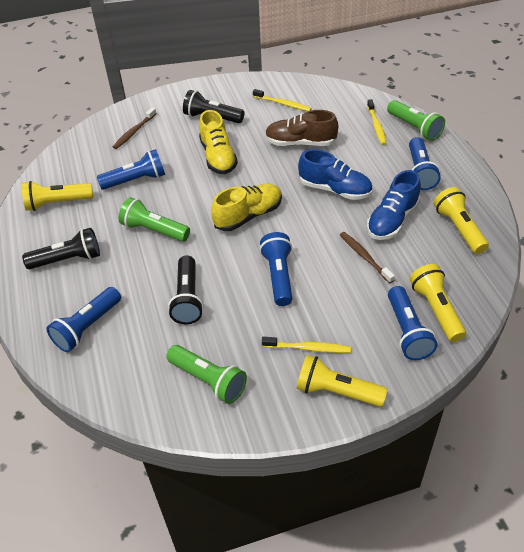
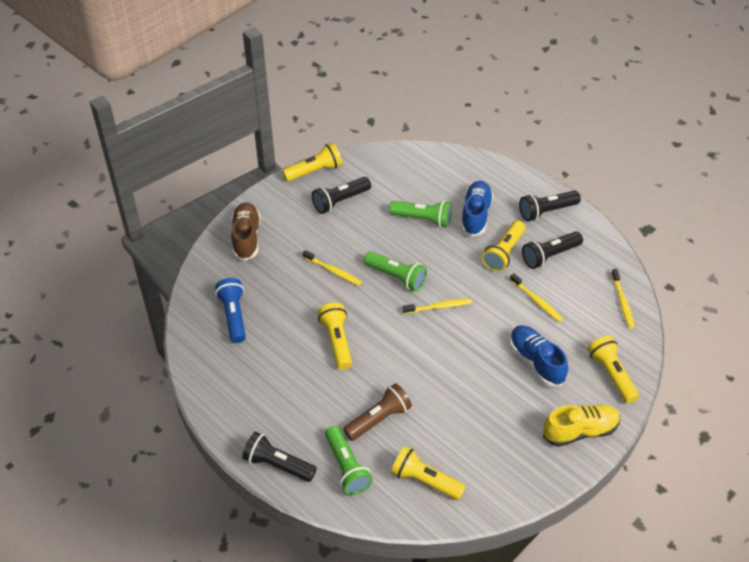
black flashlight: 3 -> 4
blue flashlight: 5 -> 1
brown flashlight: 0 -> 1
brown toothbrush: 2 -> 0
yellow flashlight: 4 -> 5
yellow shoe: 2 -> 1
yellow toothbrush: 3 -> 4

